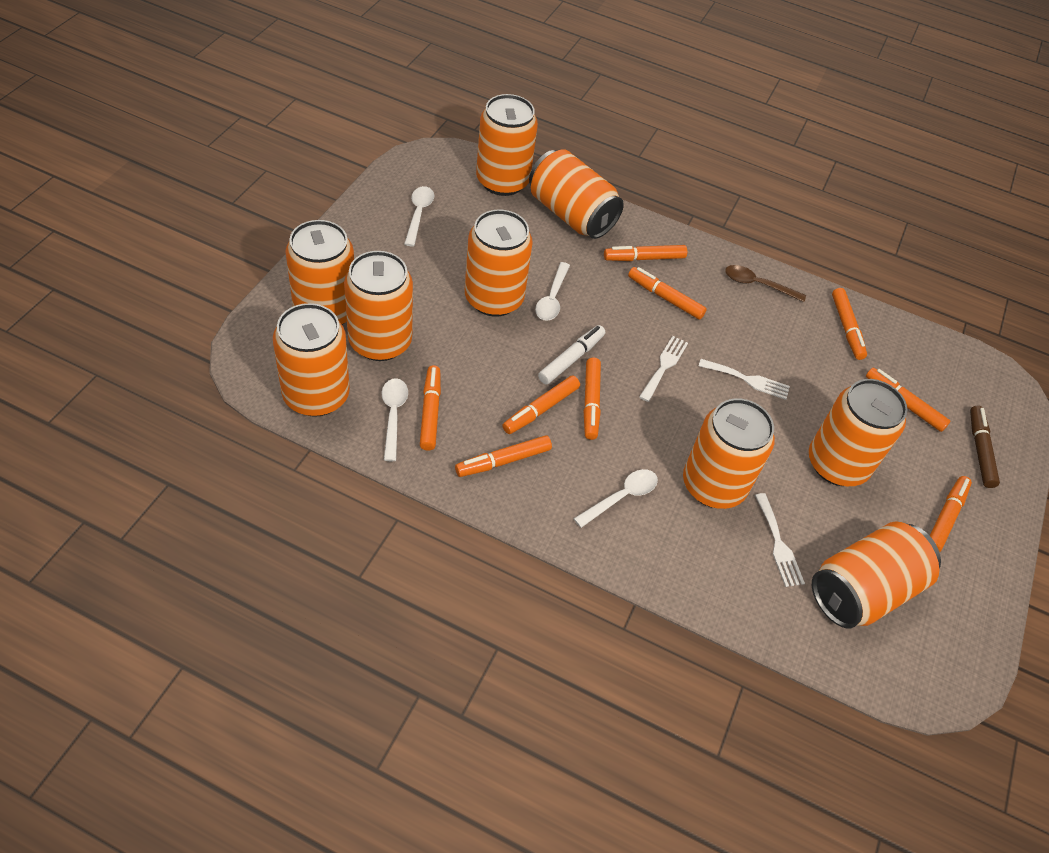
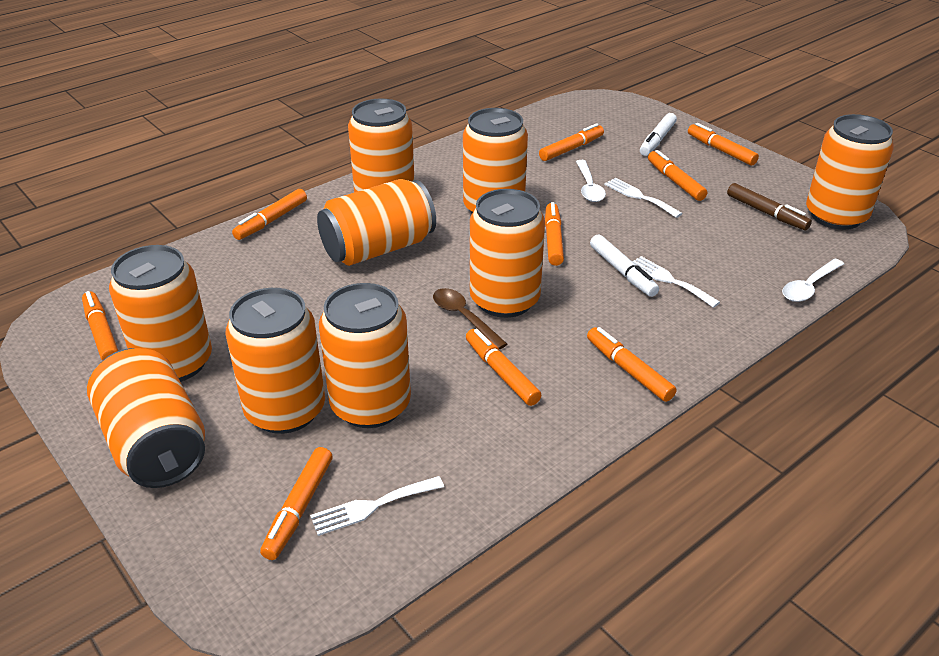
white marker: 1 -> 2
white spoon: 4 -> 2

